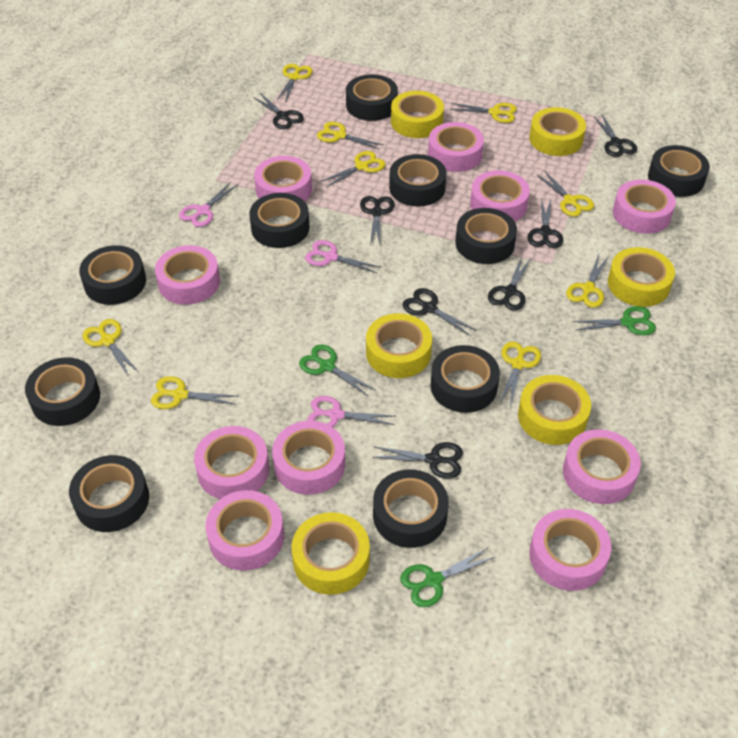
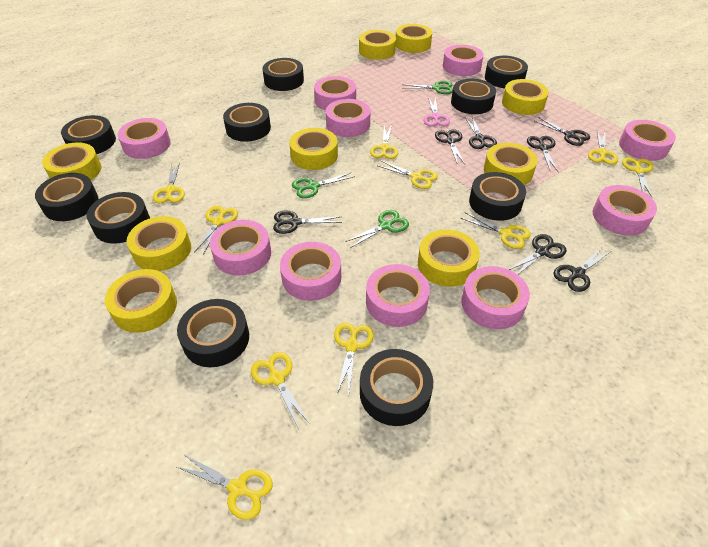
pink scissors: 3 -> 1
yellow scissors: 9 -> 10
yellow tape: 6 -> 9

